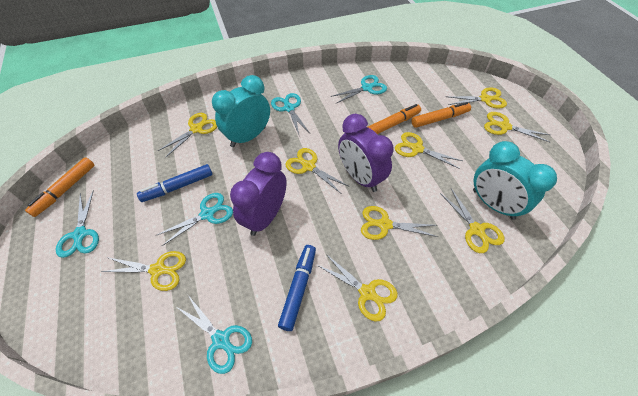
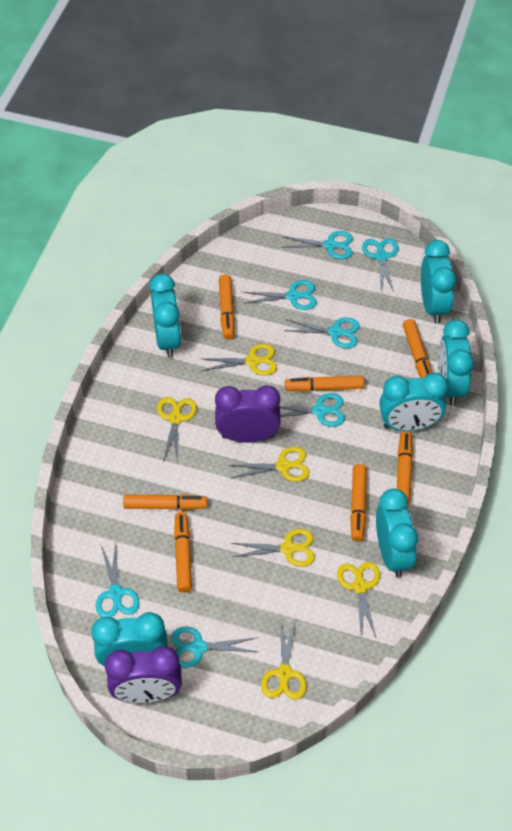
blue marker: 2 -> 0
orange marker: 3 -> 7
turquoise clock: 2 -> 6
turquoise scissors: 5 -> 7
yellow scissors: 9 -> 6

